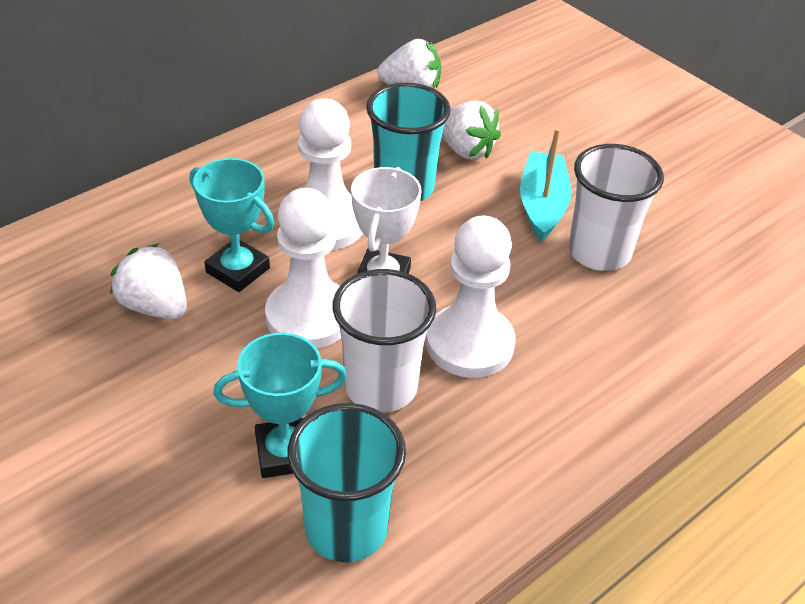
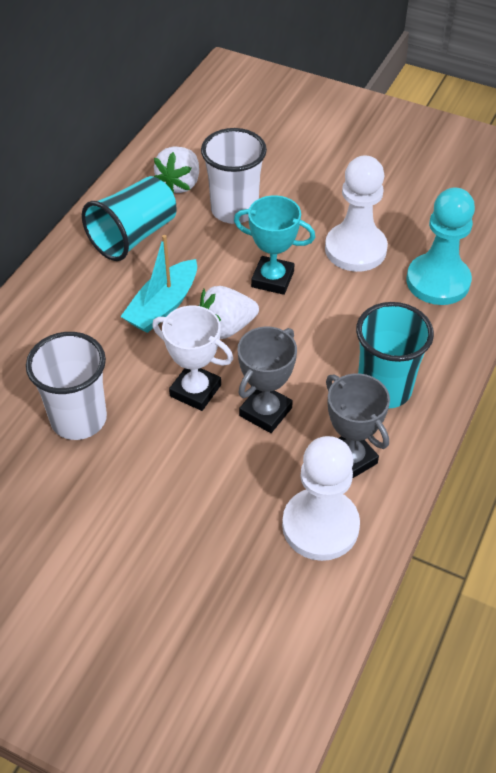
grey trophy: 0 -> 2
turquoise pawn: 0 -> 1
turquoise trophy: 2 -> 1
white pawn: 3 -> 2
white strawberry: 3 -> 2

